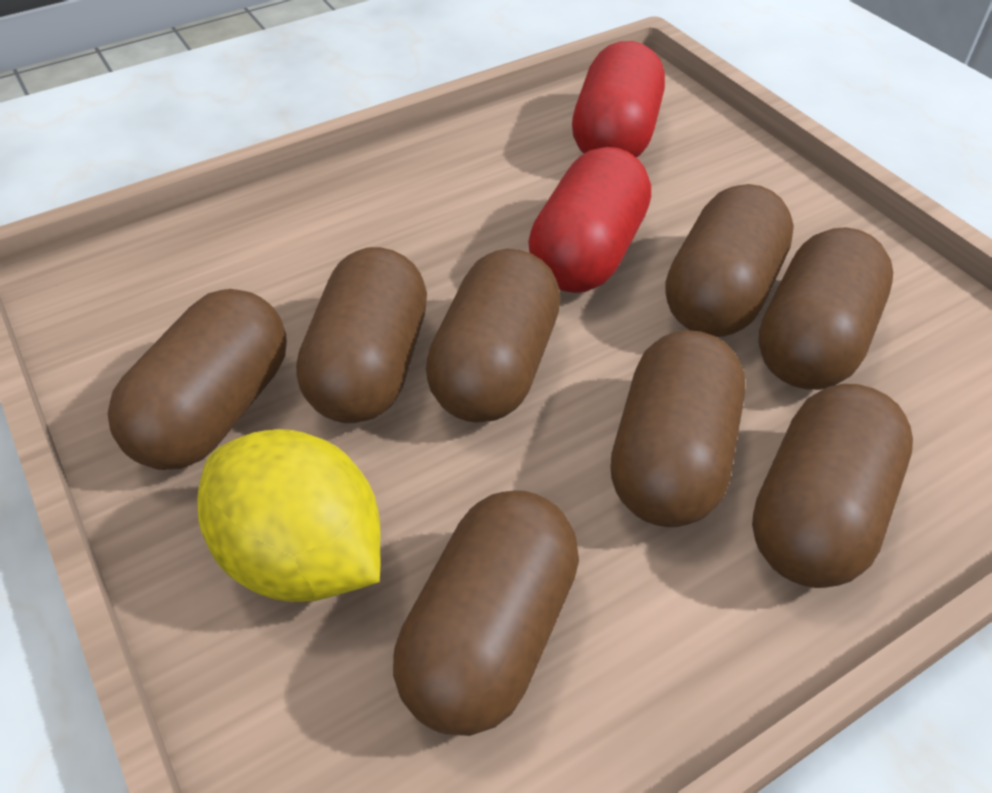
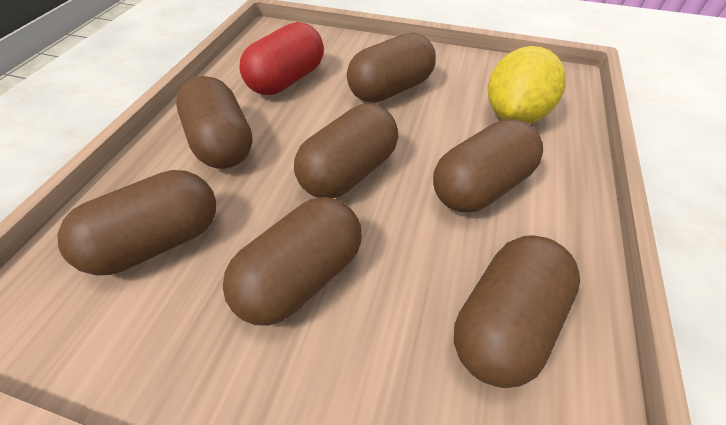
brown capsule: 8 -> 7
red capsule: 2 -> 1

